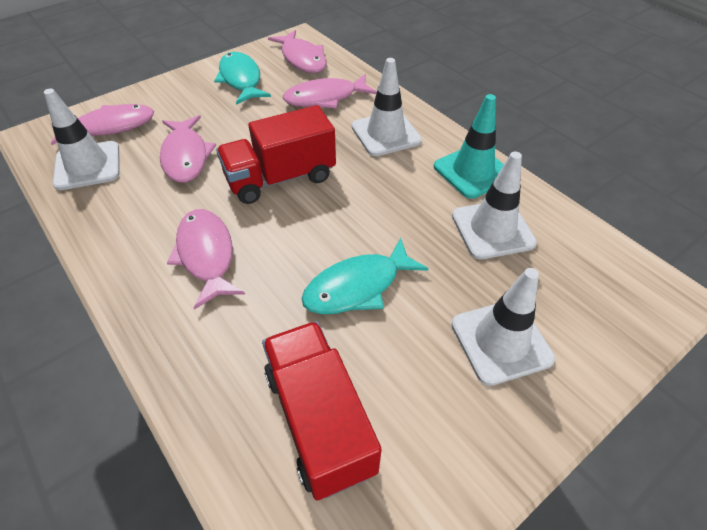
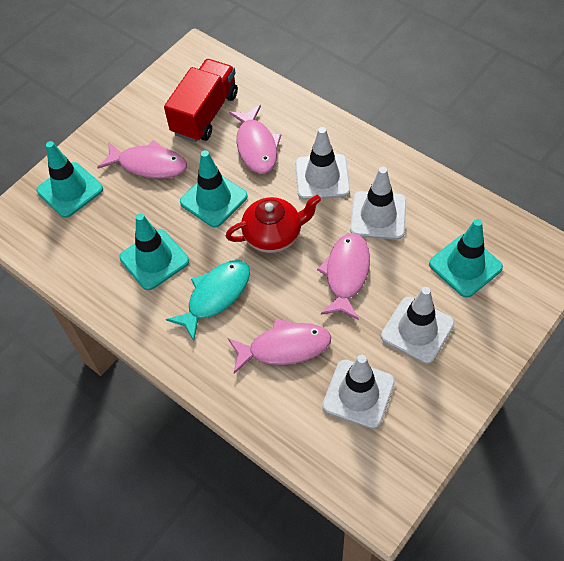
pink fish: 5 -> 4
red teapot: 0 -> 1
red truck: 2 -> 1
turquoise fish: 2 -> 1
turquoise traffic cone: 1 -> 4

